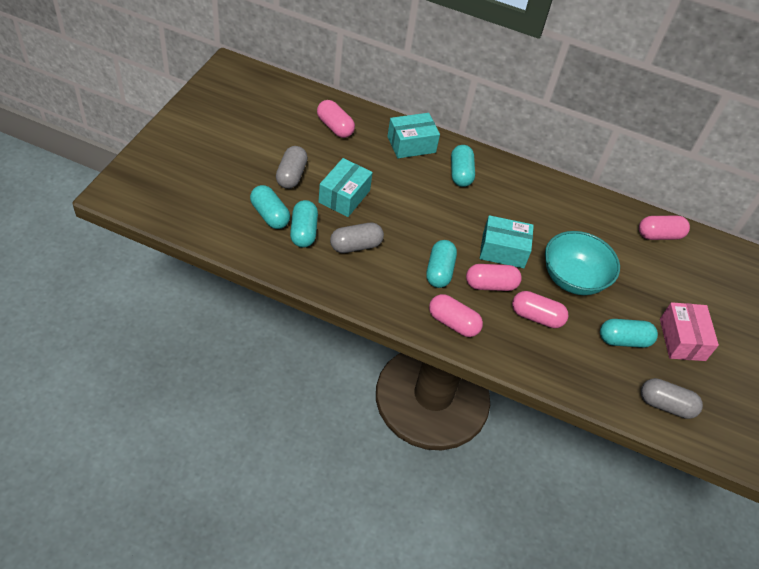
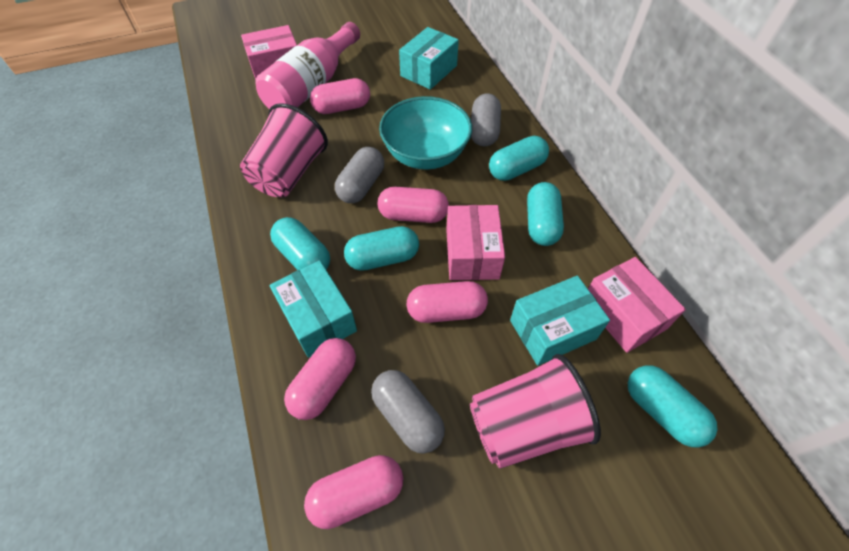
pink bottle: 0 -> 1
pink box: 1 -> 3
pink cup: 0 -> 2

